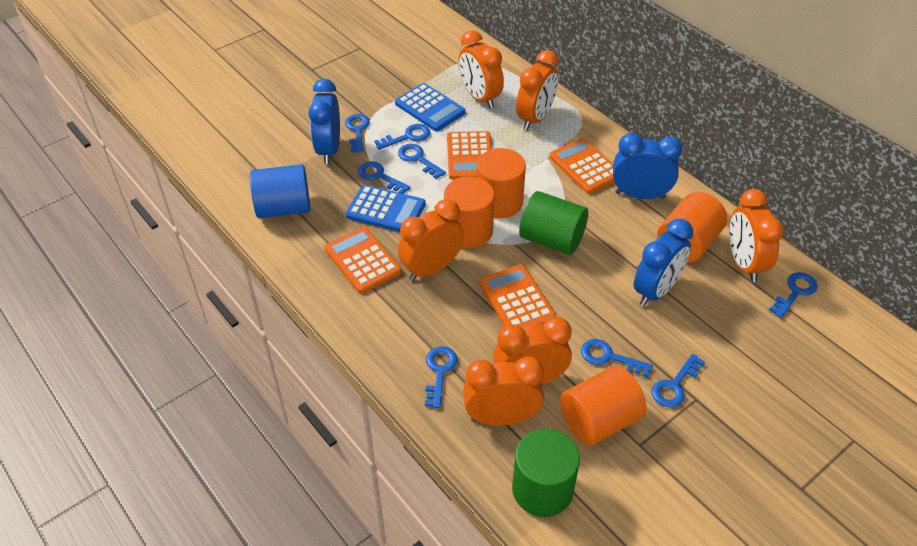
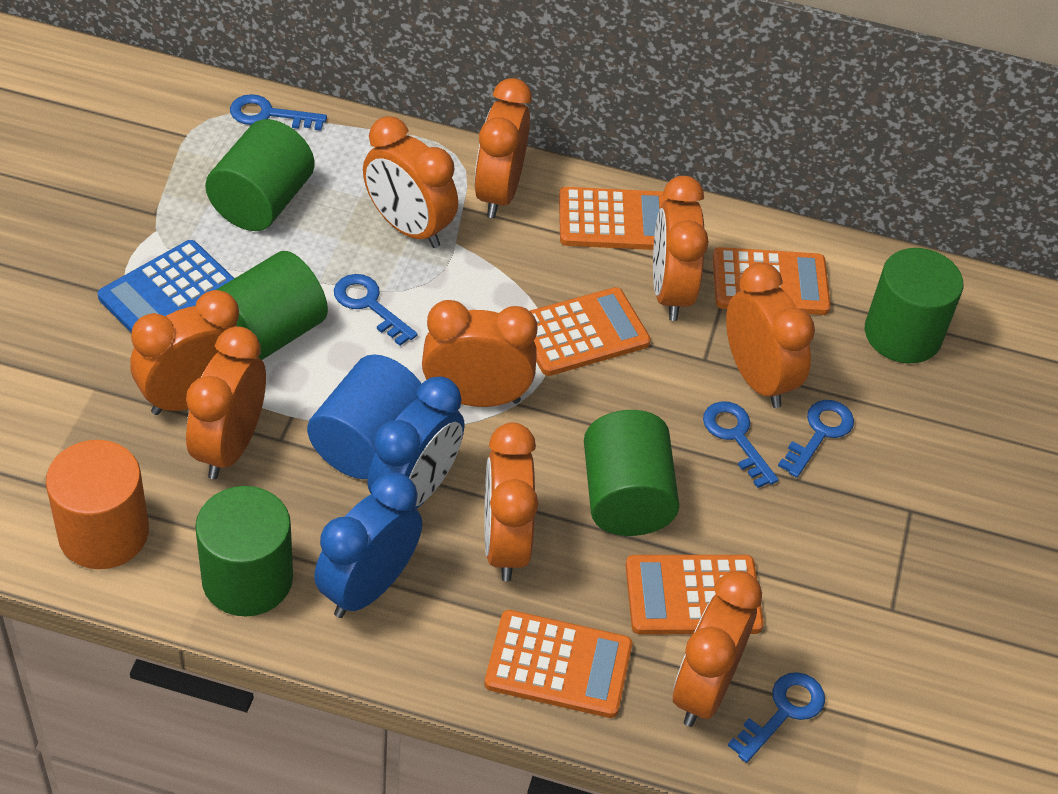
blue calculator: 2 -> 1
blue clock: 3 -> 2
blue key: 8 -> 5
green cylinder: 2 -> 5
orange calculator: 4 -> 5
orange clock: 6 -> 9
orange cylinder: 4 -> 1

